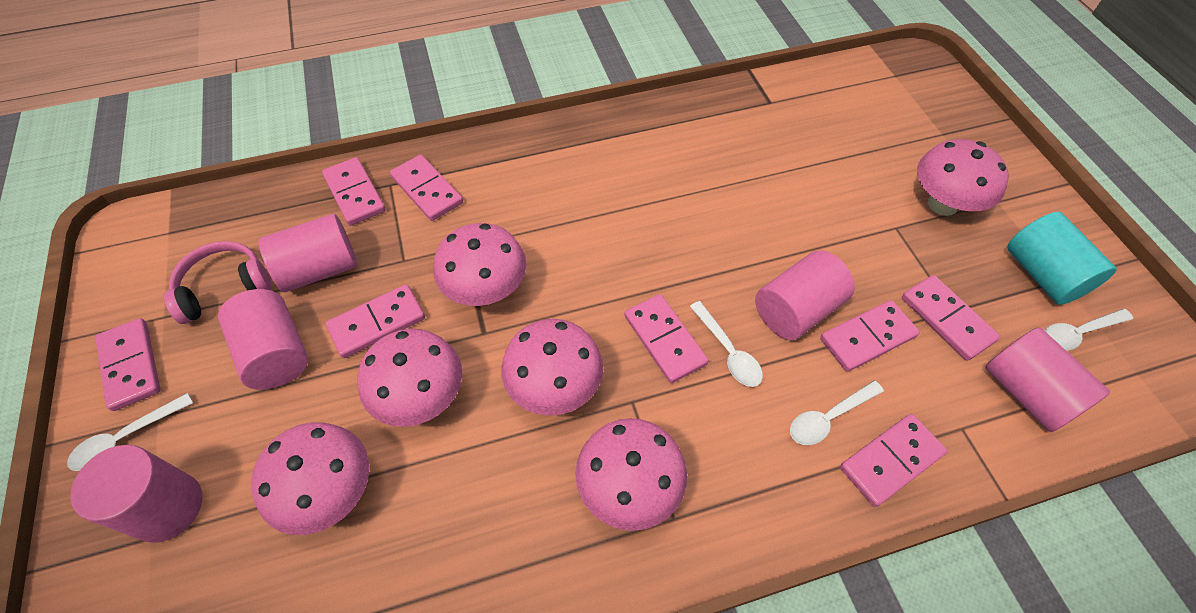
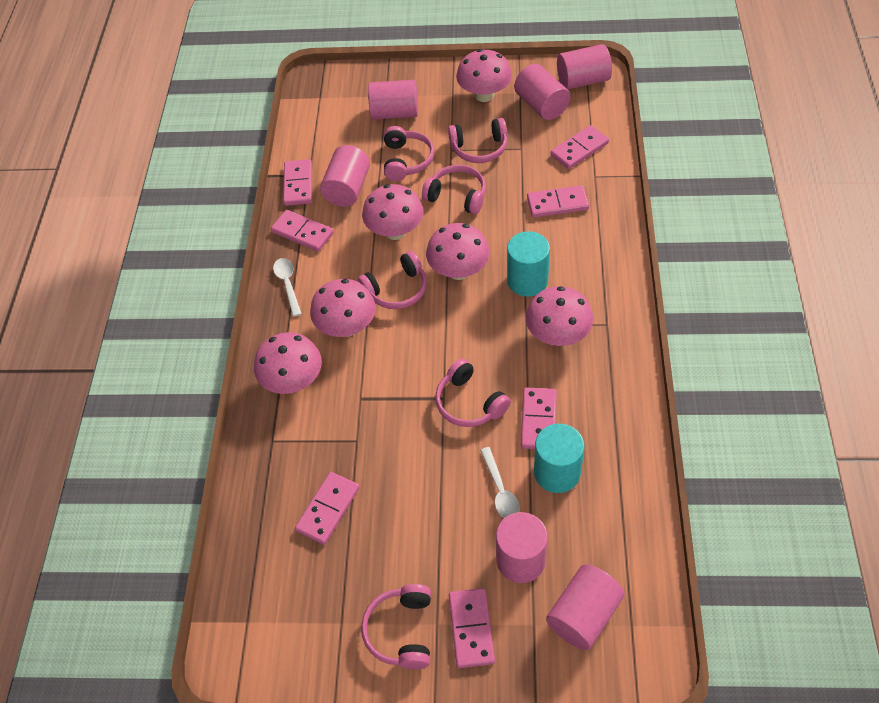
pink cylinder: 5 -> 6
pink domino: 8 -> 7
pink headphones: 1 -> 6
turquoise cylinder: 1 -> 2
white spoon: 4 -> 2

